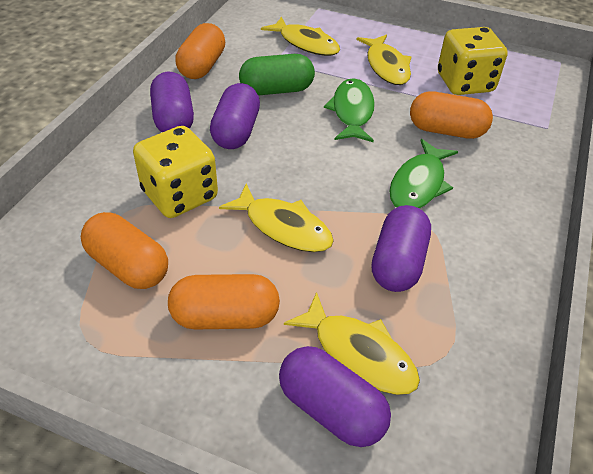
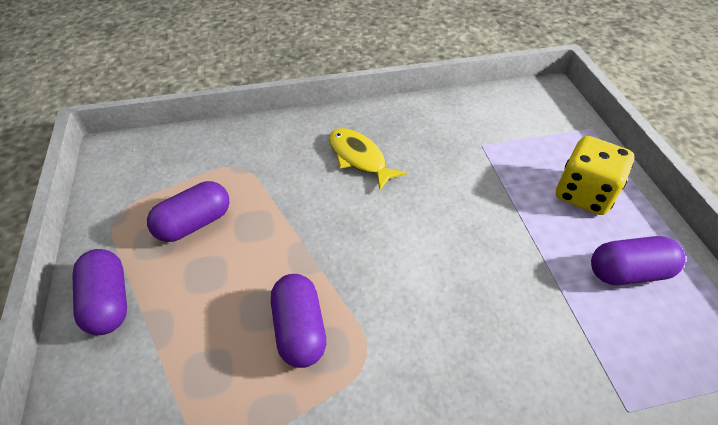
green capsule: 1 -> 0
green fish: 2 -> 0
orange capsule: 4 -> 0
yellow dice: 2 -> 1
yellow fish: 4 -> 1

